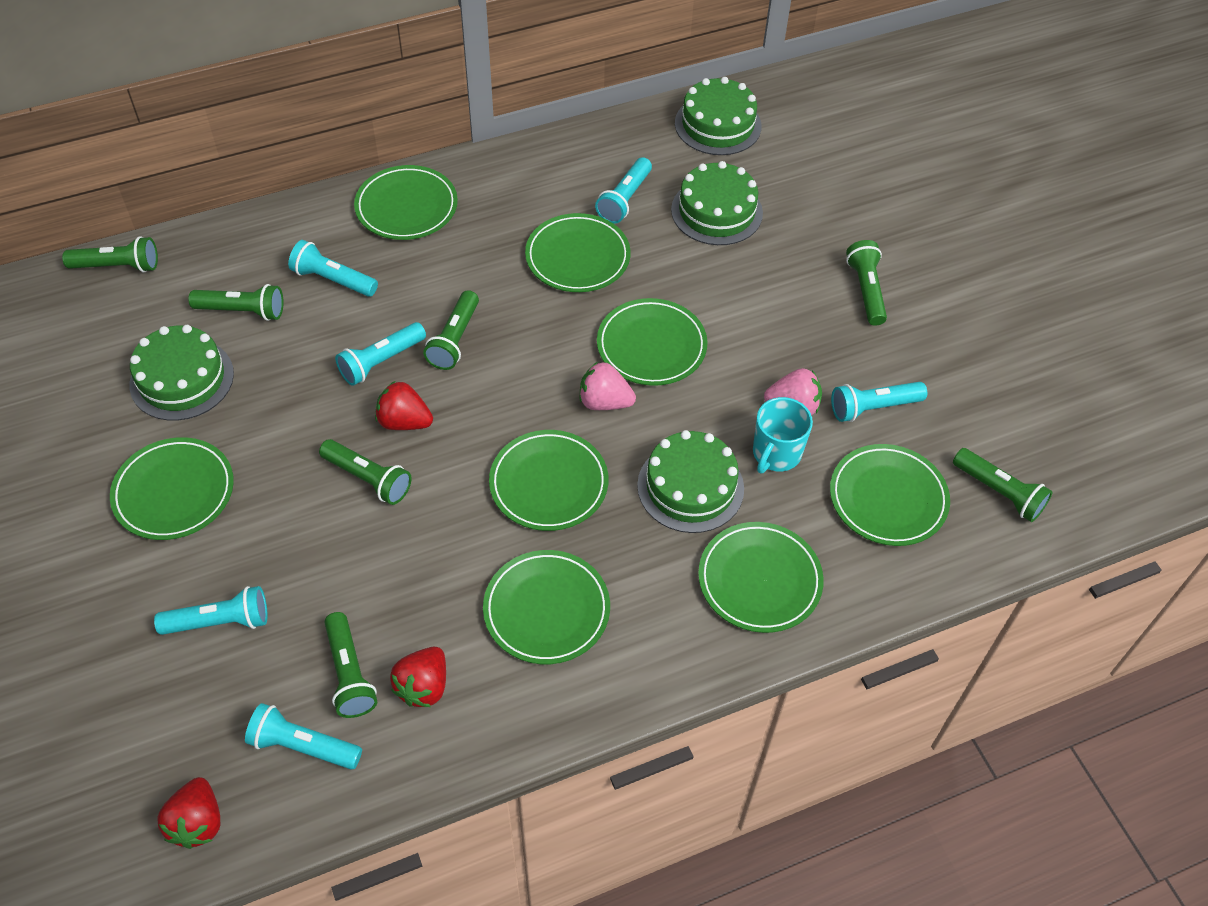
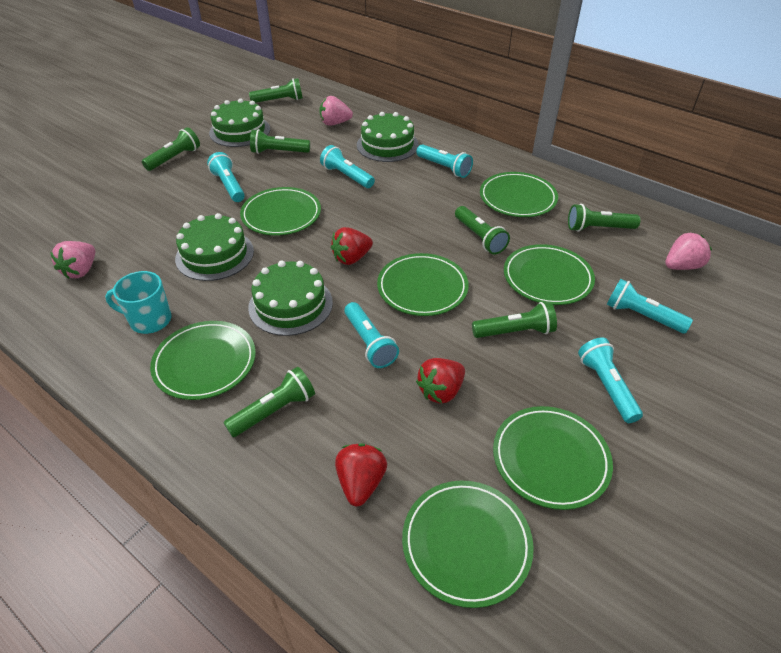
green plate: 8 -> 7
pink strawberry: 2 -> 3

